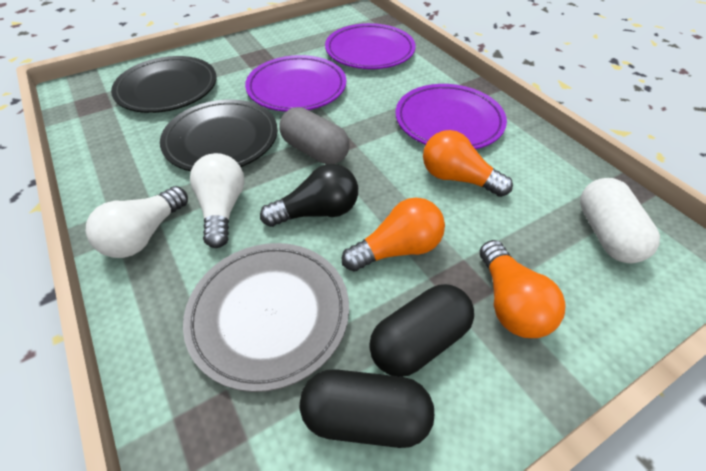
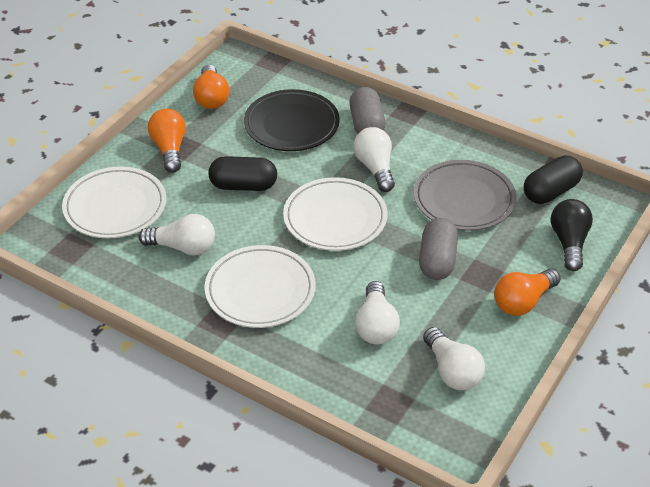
black plate: 2 -> 1
grey capsule: 1 -> 2
purple plate: 3 -> 0
white capsule: 1 -> 0
white light bulb: 2 -> 4
white plate: 0 -> 3

